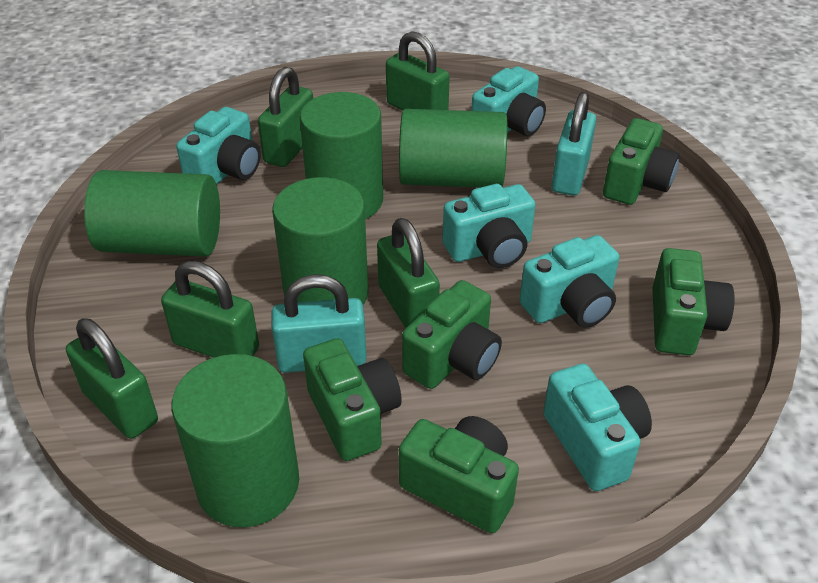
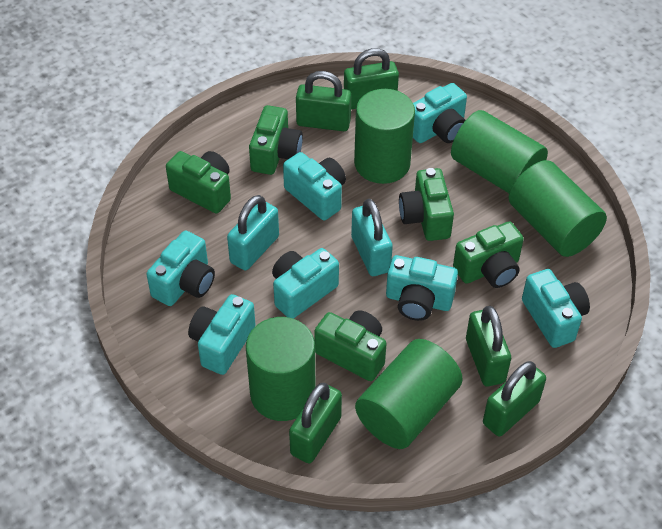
turquoise camera: 5 -> 7

